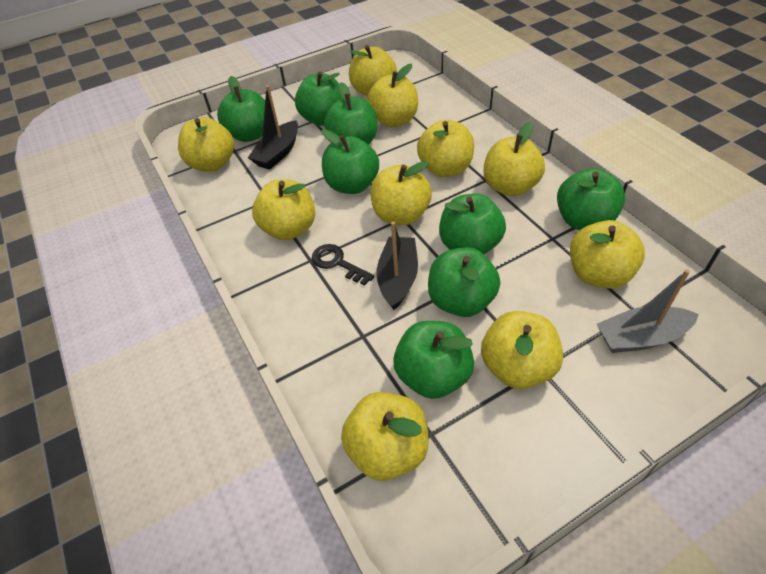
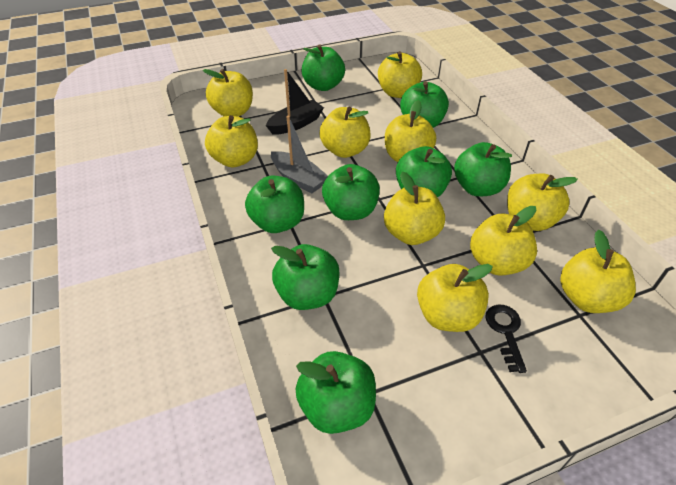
black boat: 2 -> 1

